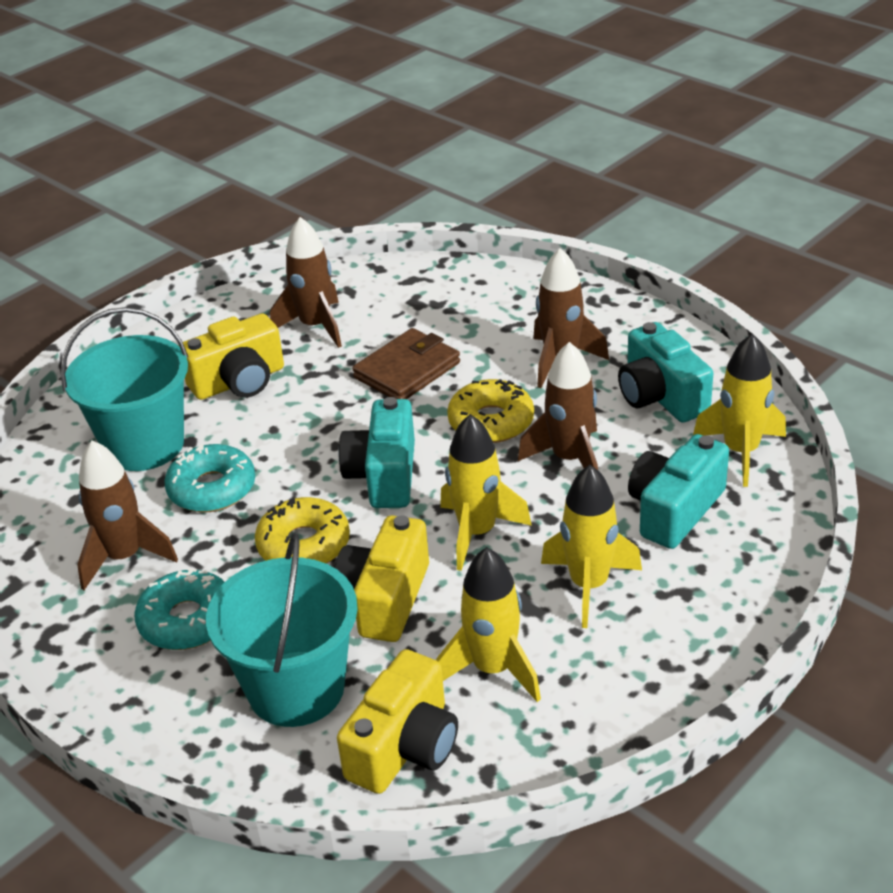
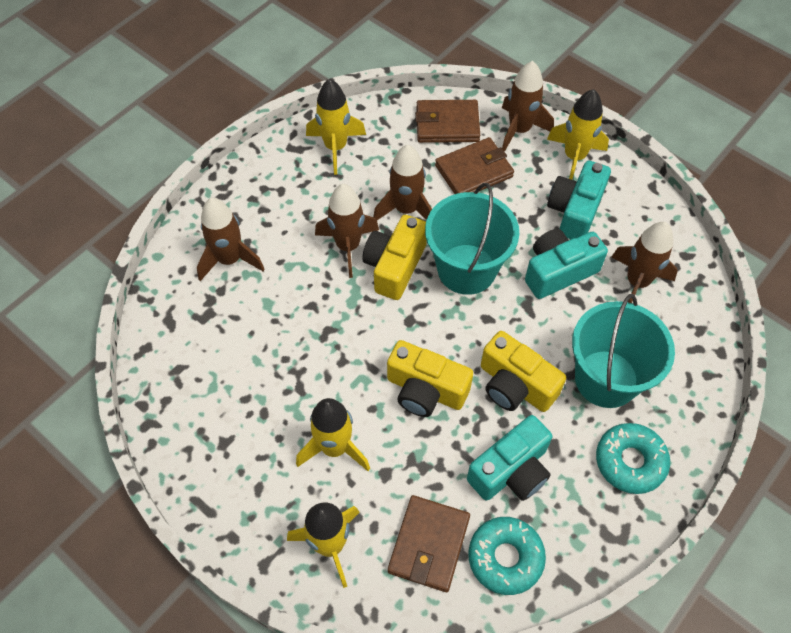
brown rocket: 4 -> 5
brown wallet: 1 -> 3
yellow donut: 2 -> 0

